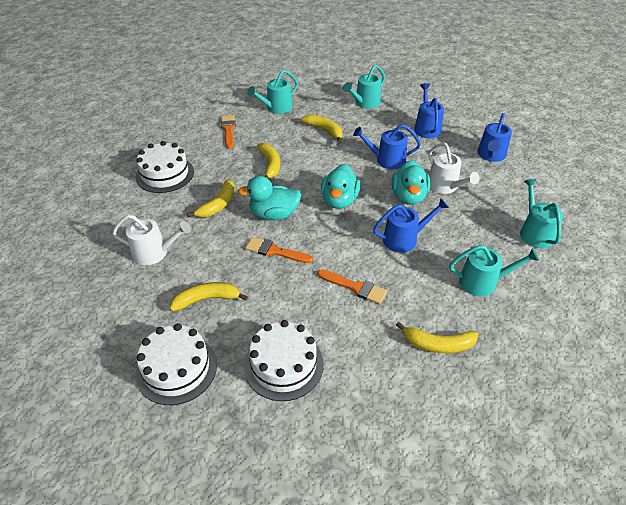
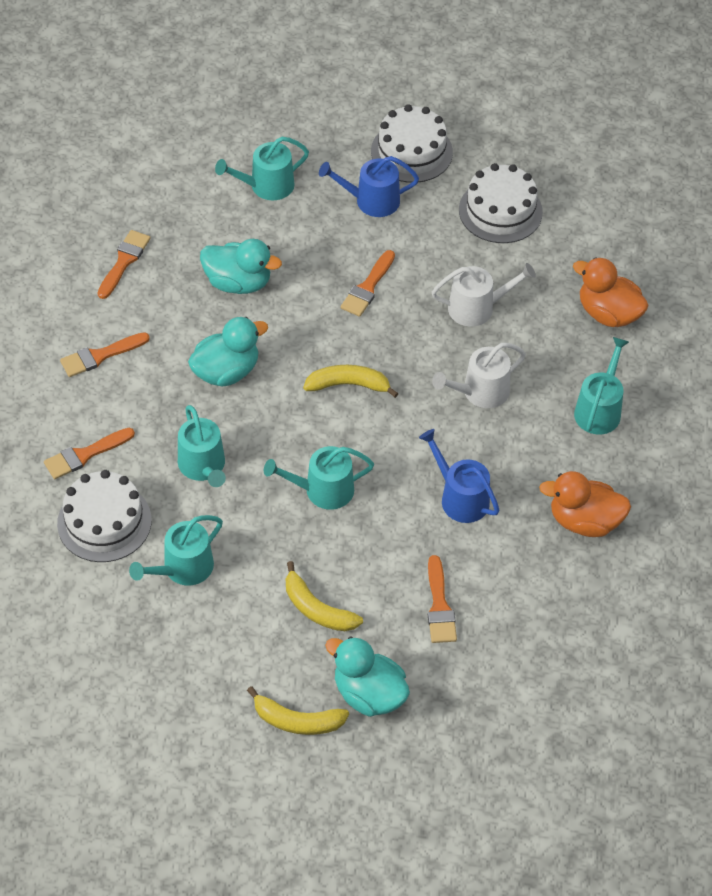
blue watering can: 4 -> 2
orange brush: 3 -> 5
orange duck: 0 -> 2
turquoise watering can: 4 -> 5
yellow banana: 5 -> 3

